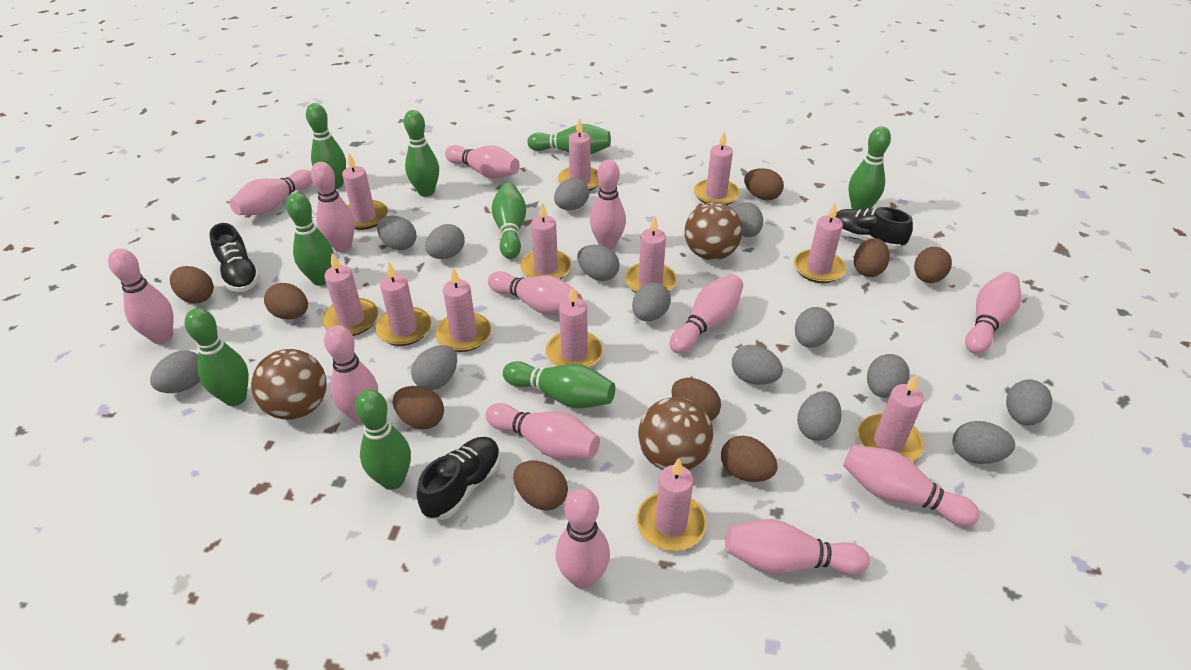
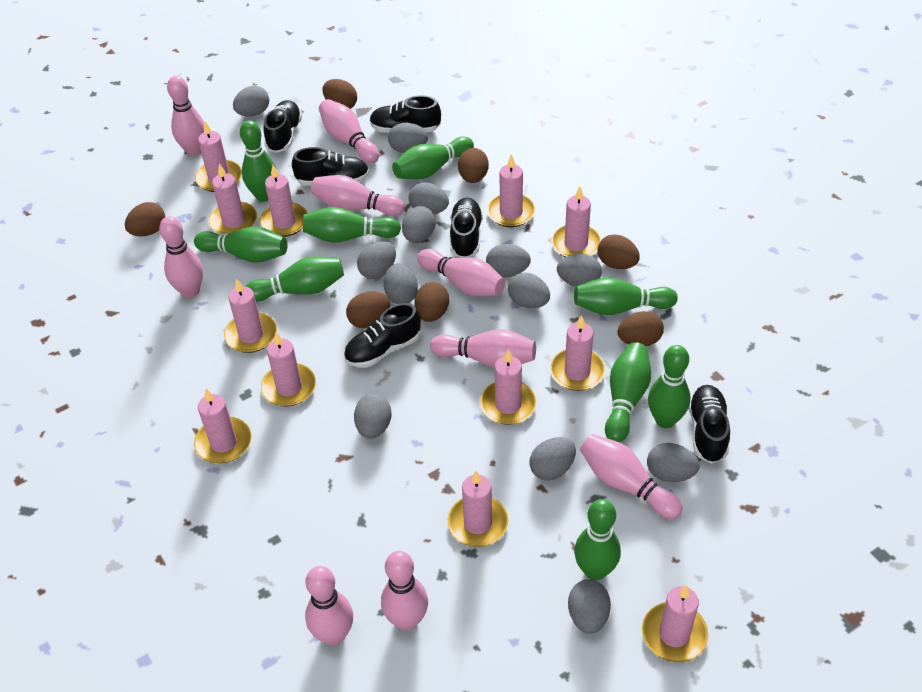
black shoe: 3 -> 6
brown ball: 3 -> 0
brown egg: 9 -> 7
grey egg: 14 -> 13
pink bowling pin: 13 -> 9

